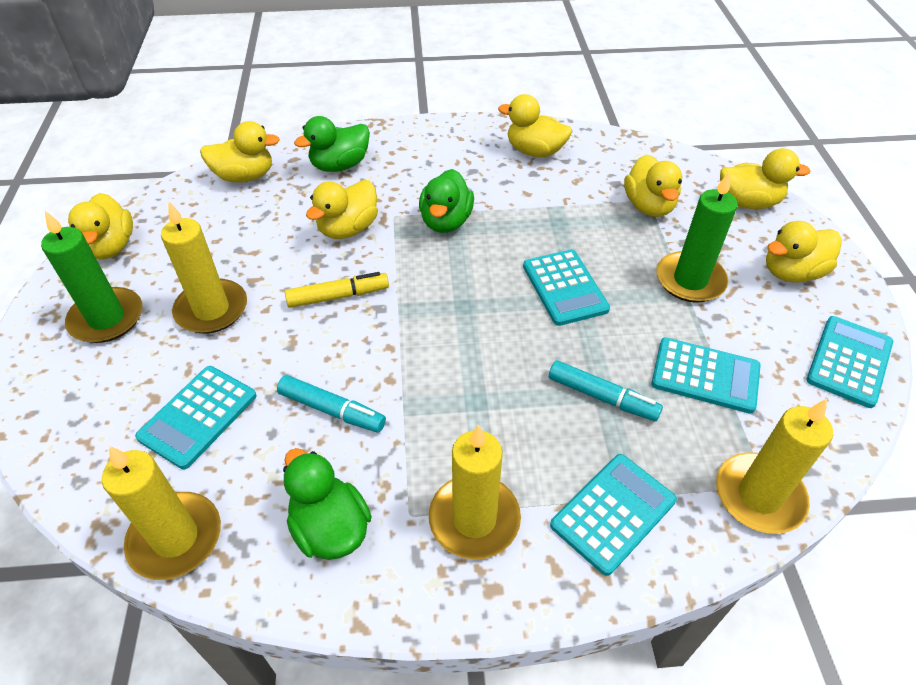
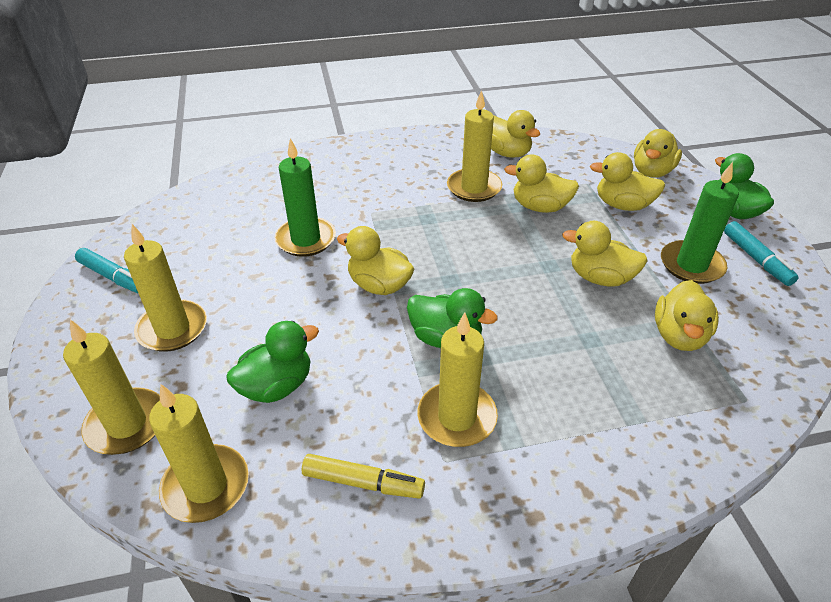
turquoise calculator: 5 -> 0
yellow candle: 4 -> 5

